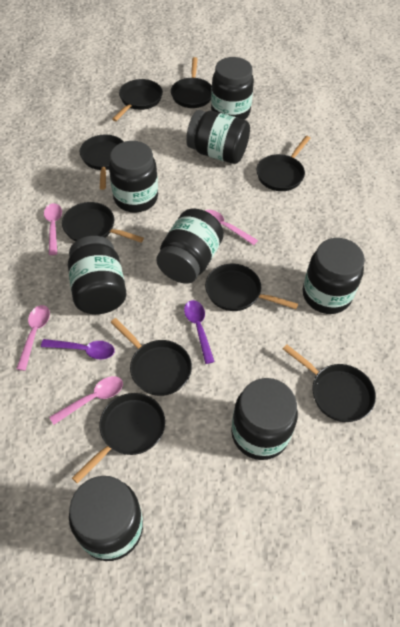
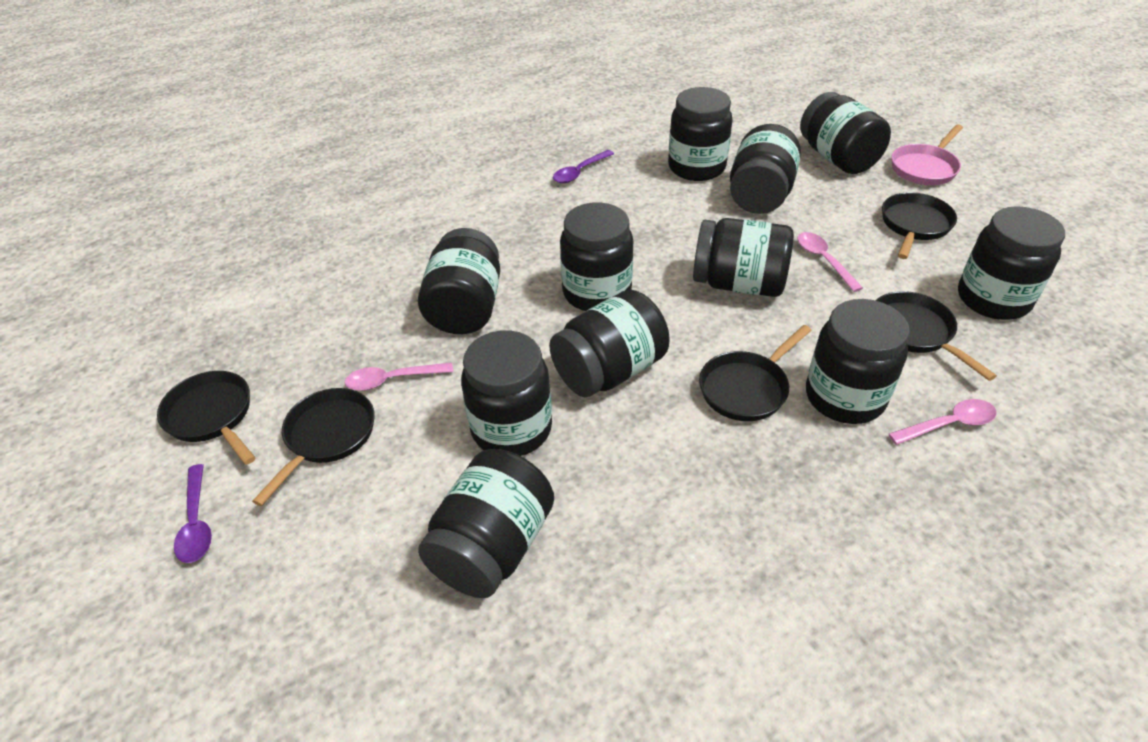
black jar: 8 -> 11
black pan: 9 -> 5
pink pan: 0 -> 1
pink spoon: 4 -> 3

